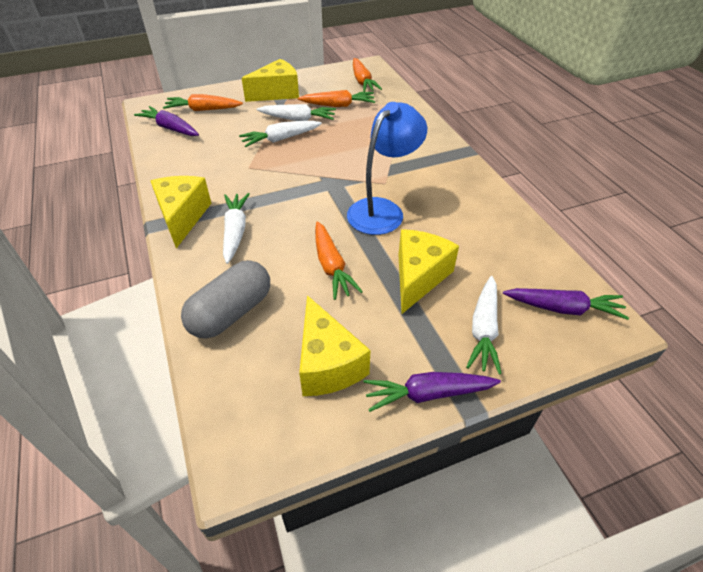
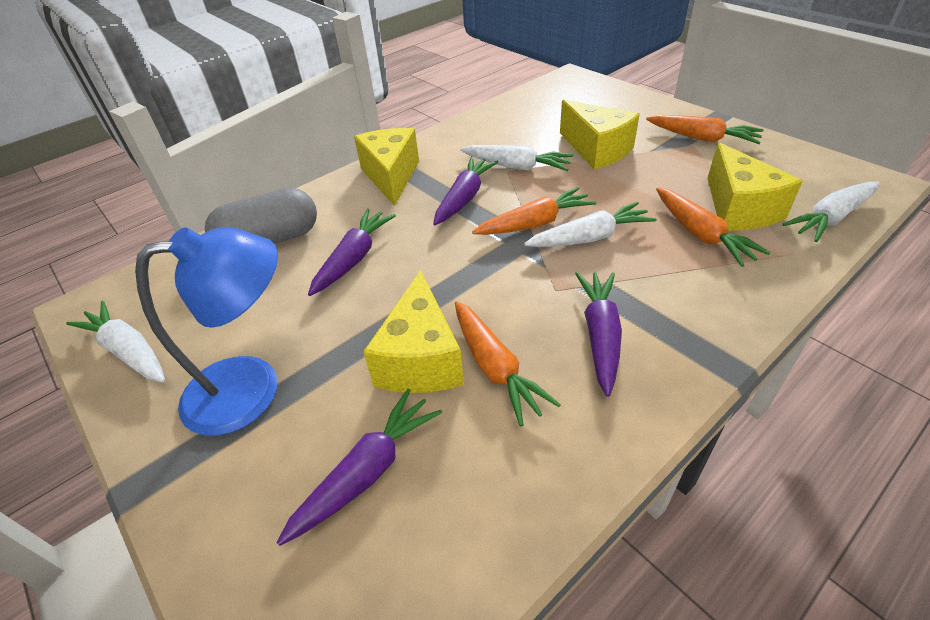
purple carrot: 3 -> 4

